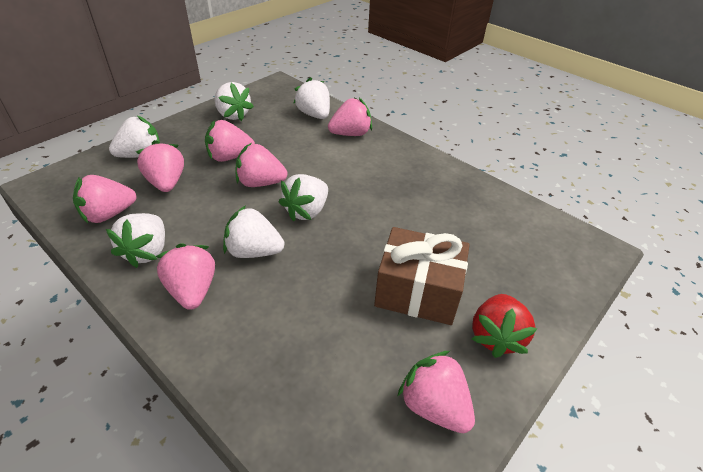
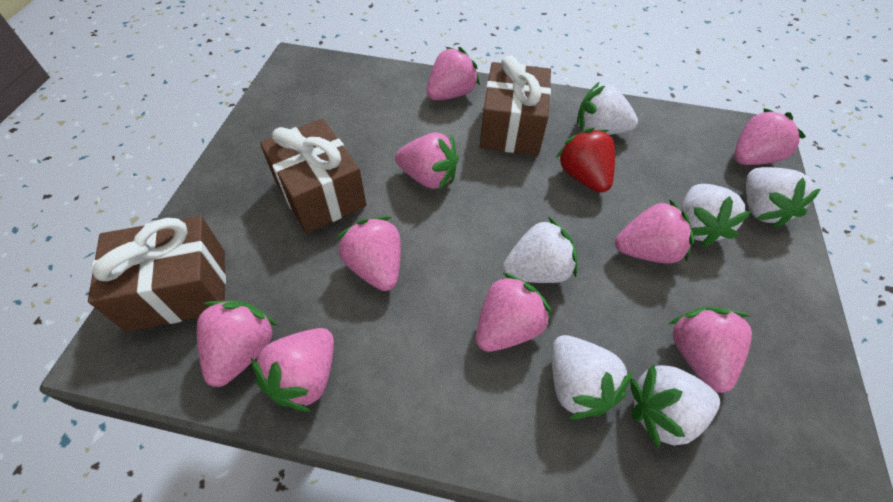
brown gift: 1 -> 3
pink strawberry: 7 -> 9

